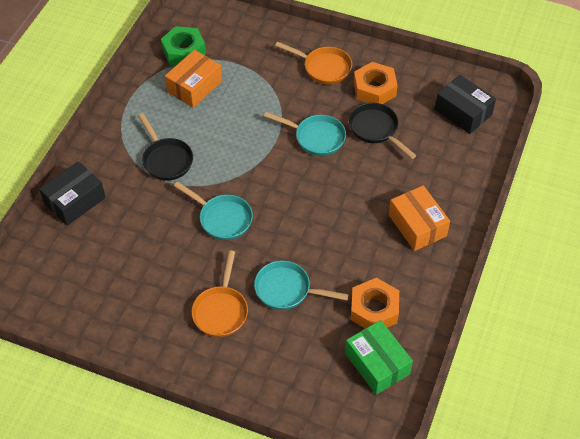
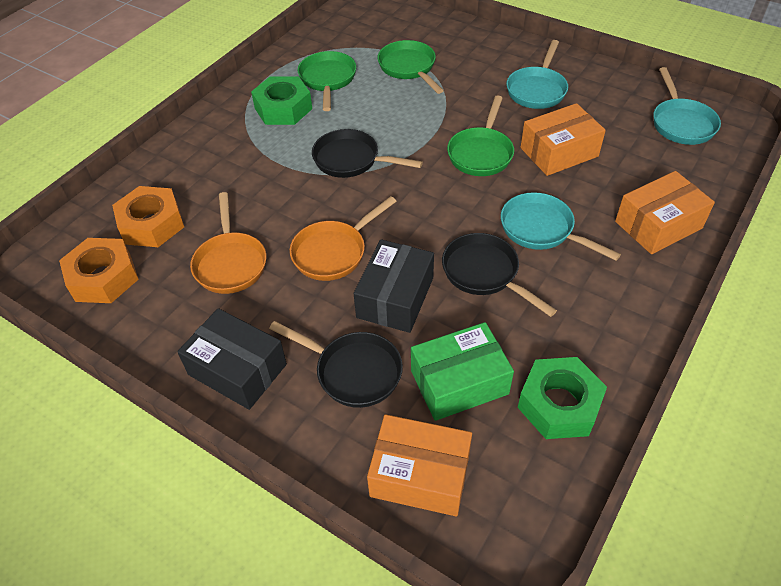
black pan: 2 -> 3
green nut: 1 -> 2
green pan: 0 -> 3
orange box: 2 -> 3

